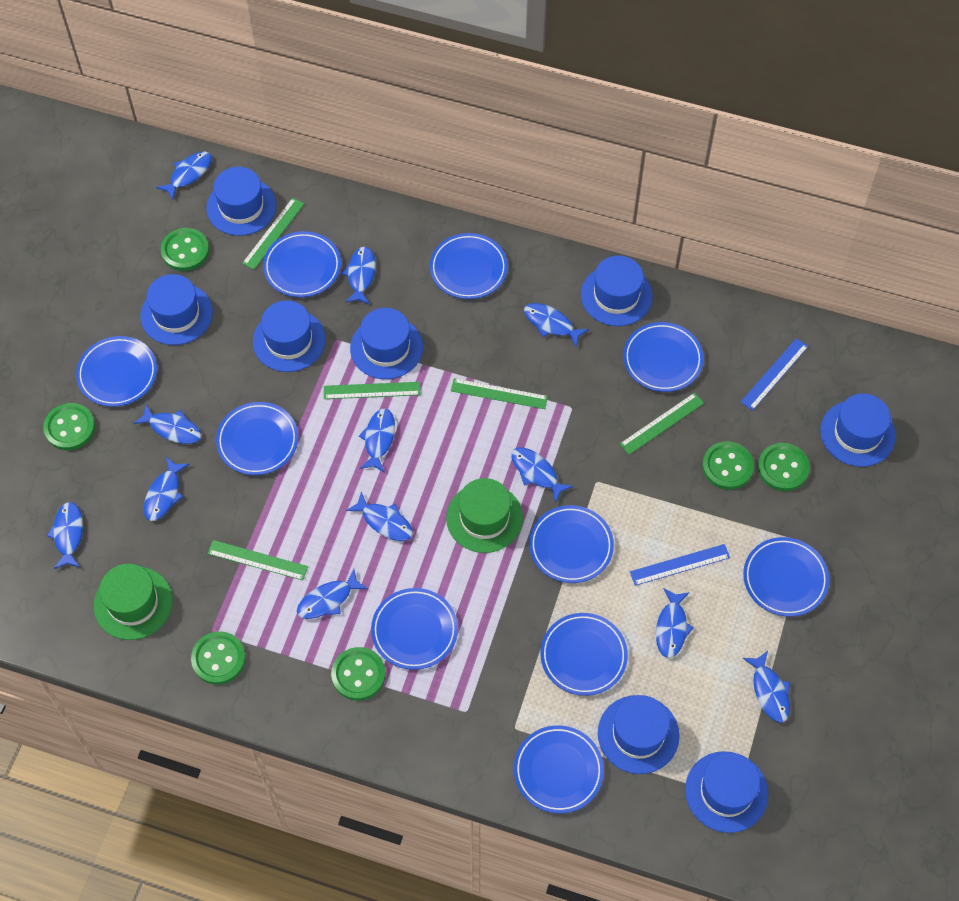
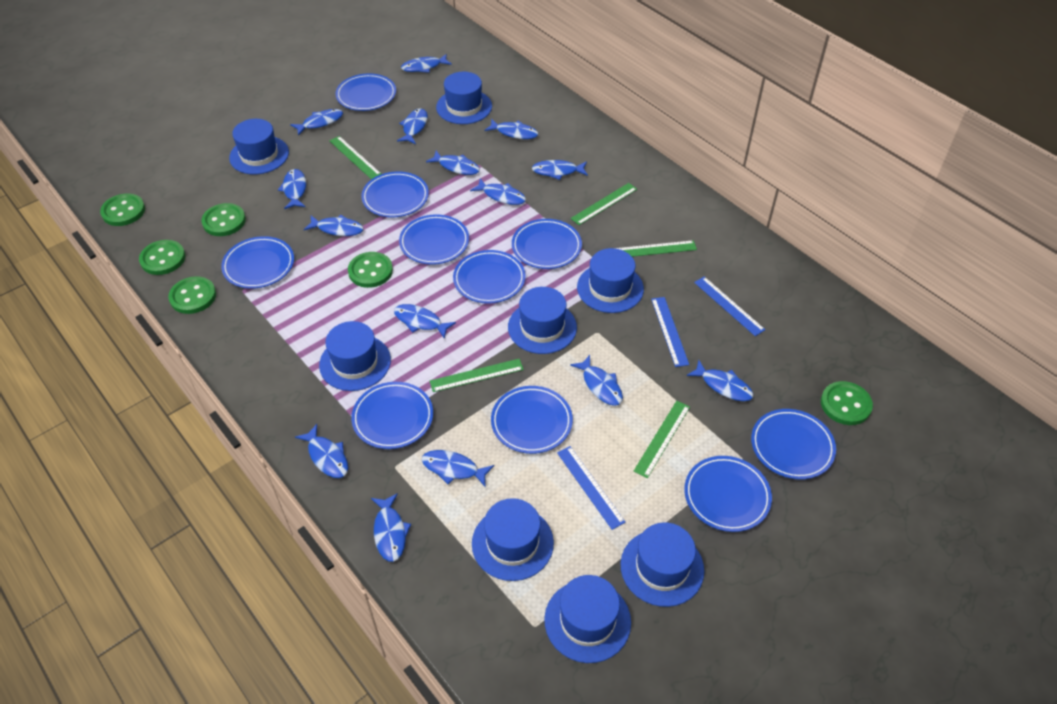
blue fish: 12 -> 15
blue ruler: 2 -> 3
green hat: 2 -> 0

